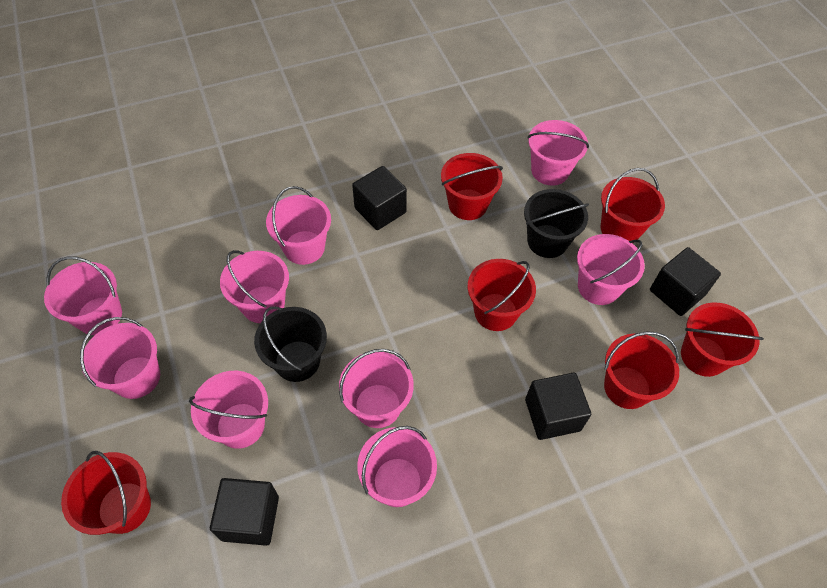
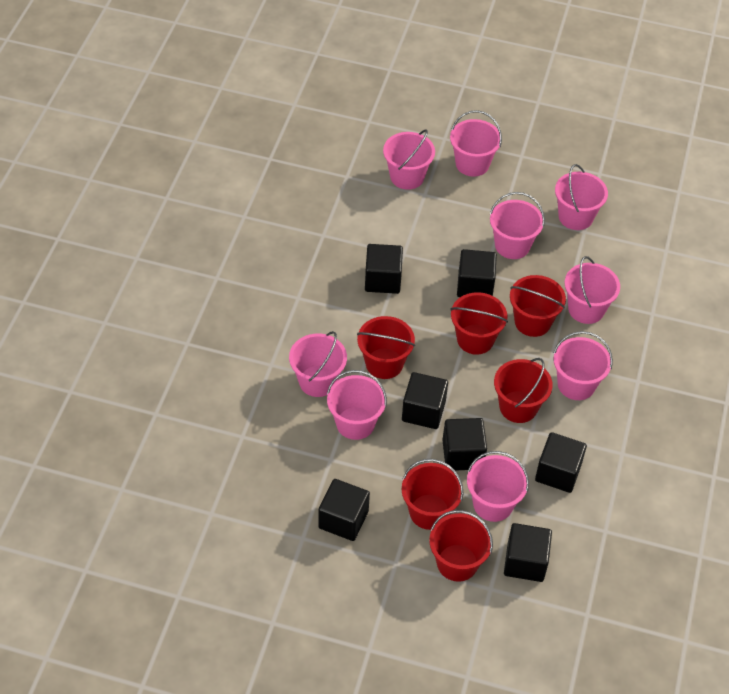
black bucket: 2 -> 0
black cube: 4 -> 7

